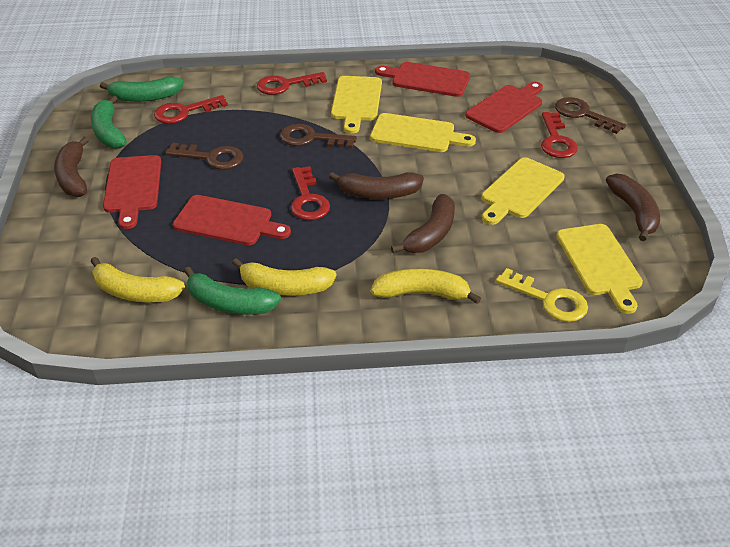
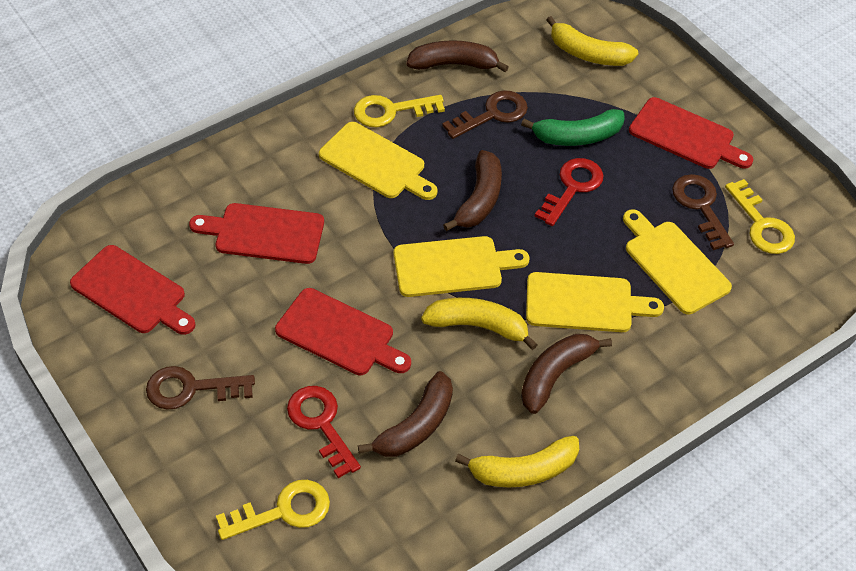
green banana: 3 -> 1
red key: 4 -> 2
yellow key: 1 -> 3

